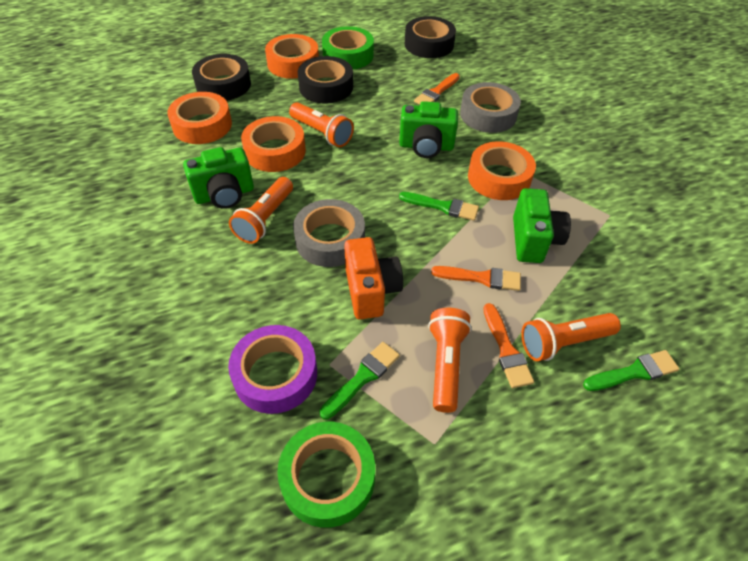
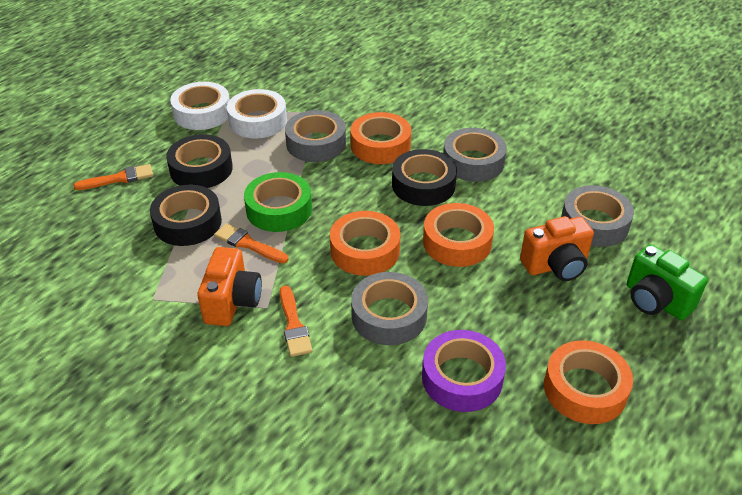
green brush: 3 -> 0
green camera: 3 -> 1
green tape: 2 -> 1
grey tape: 2 -> 4
orange camera: 1 -> 2
orange flashlight: 4 -> 0
white tape: 0 -> 2

